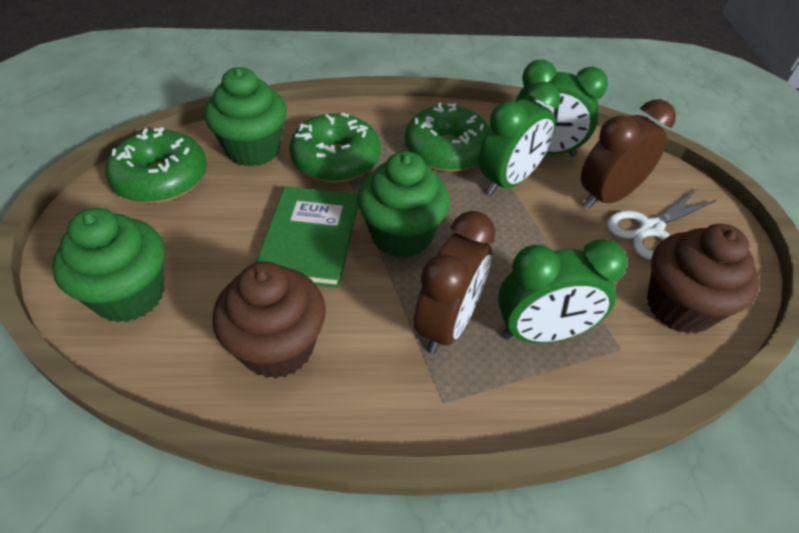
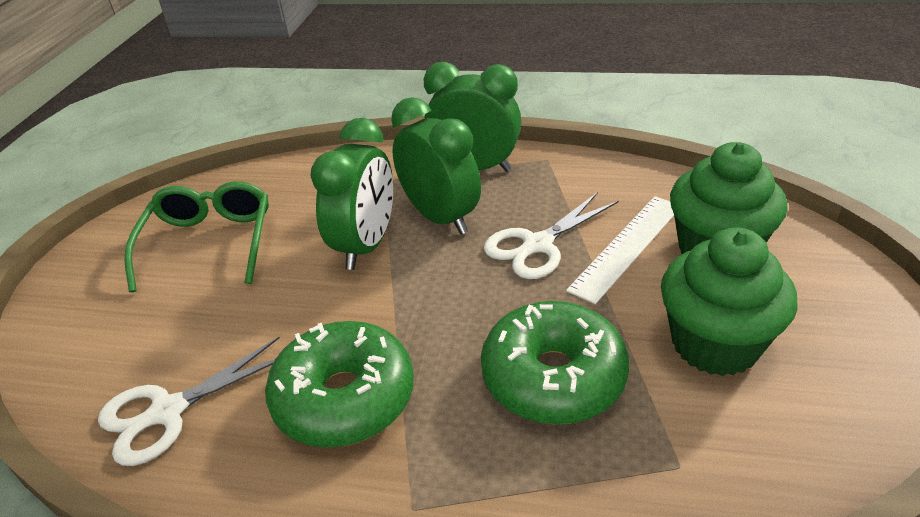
brown clock: 2 -> 0
brown cupcake: 2 -> 0
green book: 1 -> 0
green cupcake: 3 -> 2
green donut: 3 -> 2
green glasses: 0 -> 1
white ruler: 0 -> 1
white scissors: 1 -> 2

